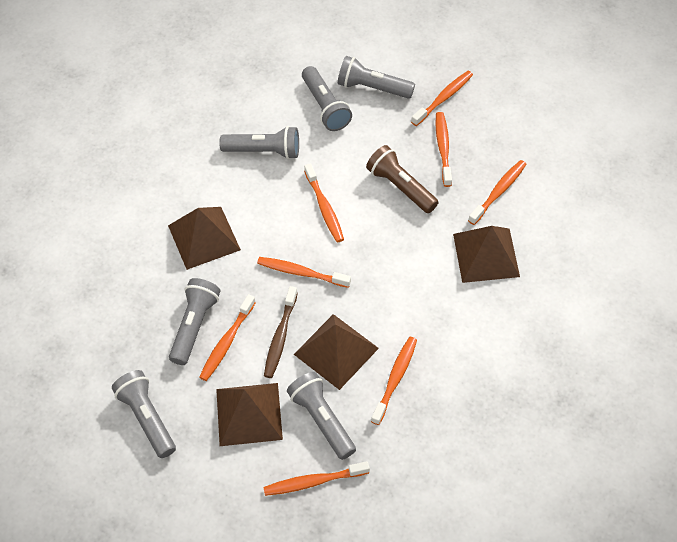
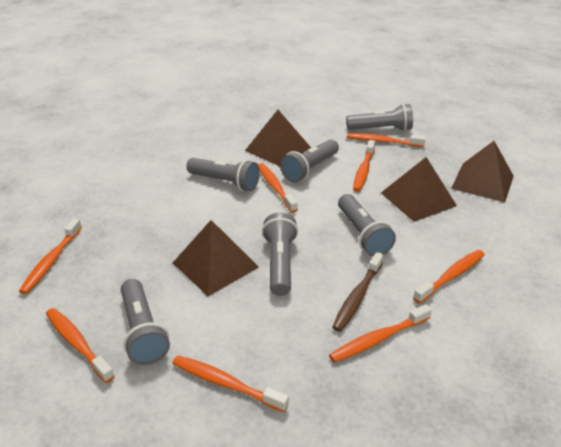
brown flashlight: 1 -> 0

